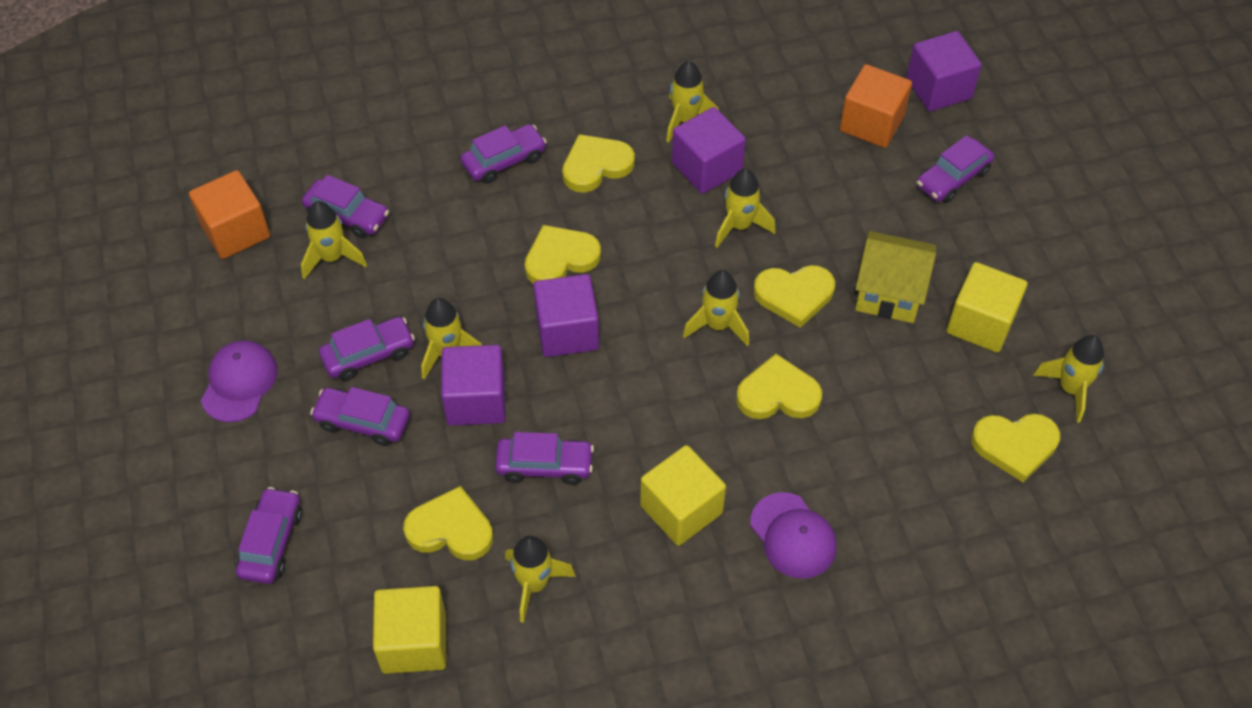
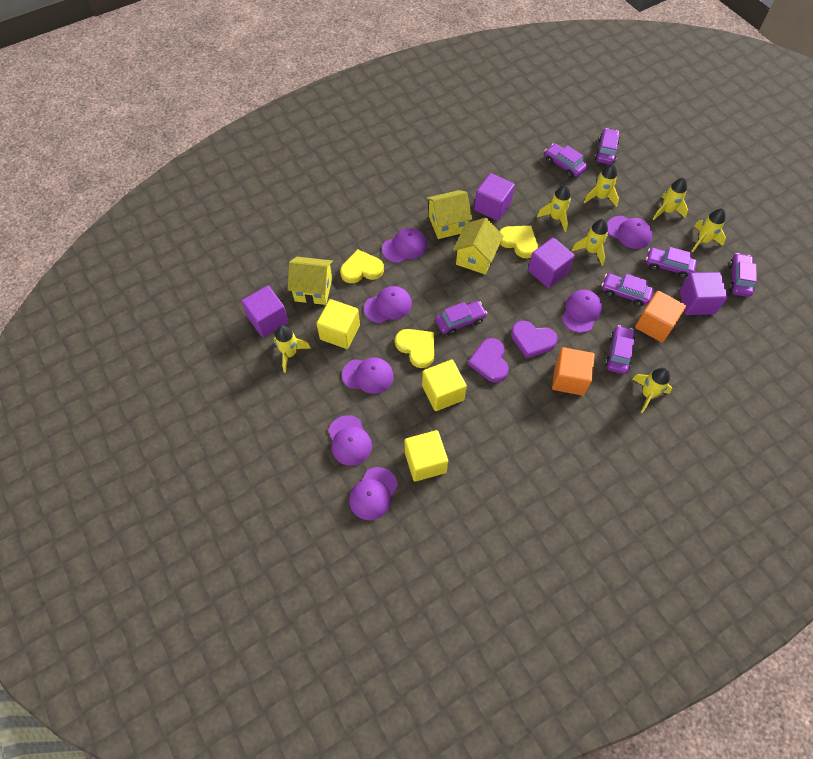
purple cap: 2 -> 7
purple heart: 0 -> 2
yellow heart: 6 -> 3
yellow house: 1 -> 3

